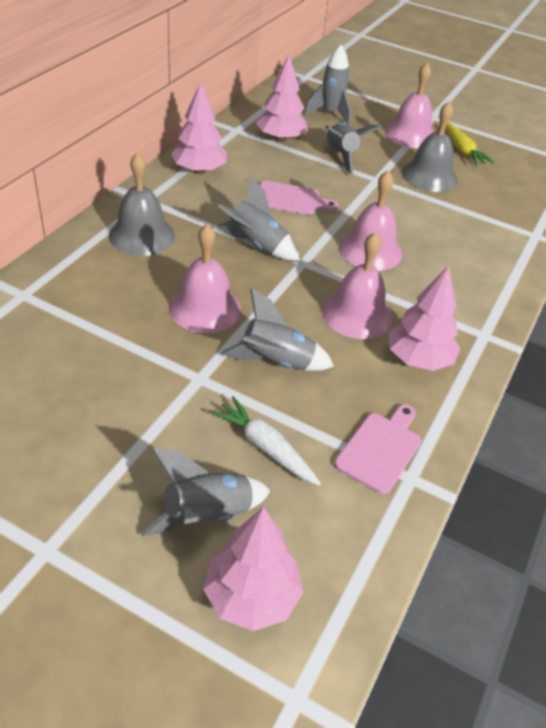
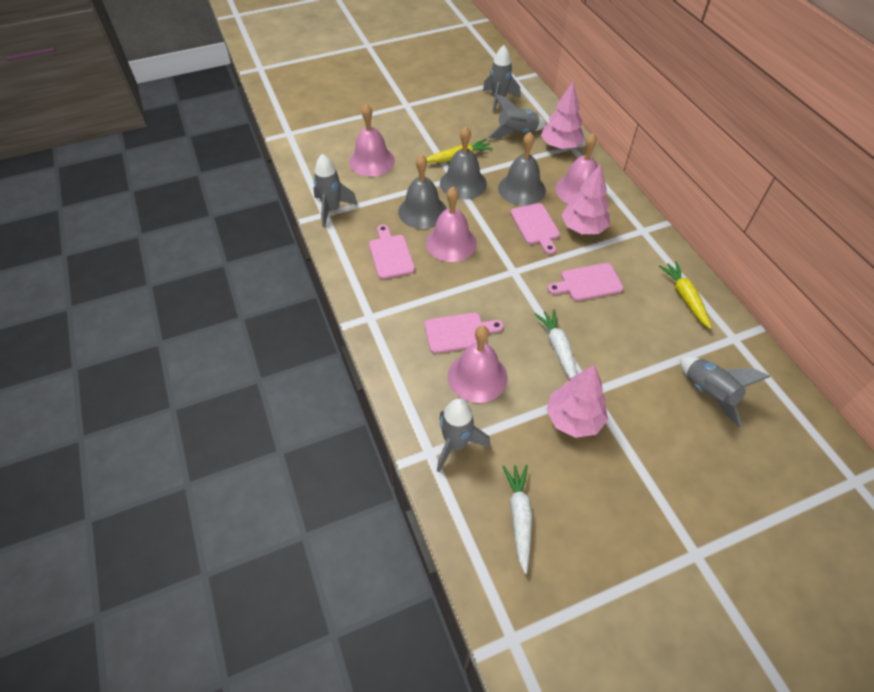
grey bell: 2 -> 3
pink cutting board: 2 -> 4
pink tree: 4 -> 3
white carrot: 1 -> 2
yellow carrot: 1 -> 2

